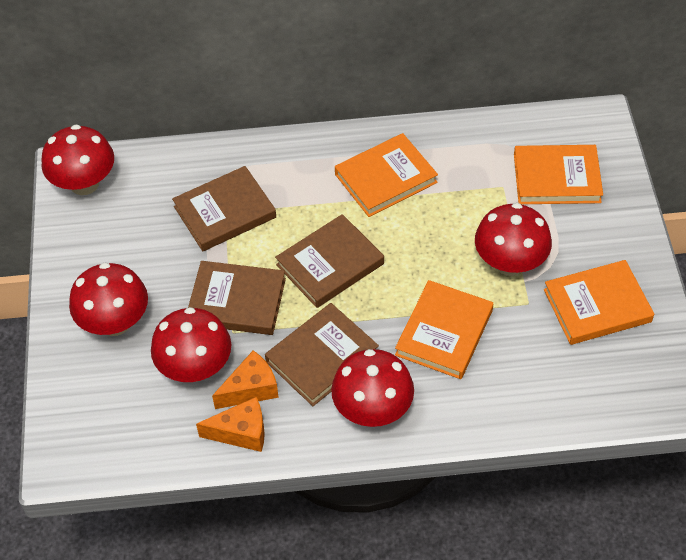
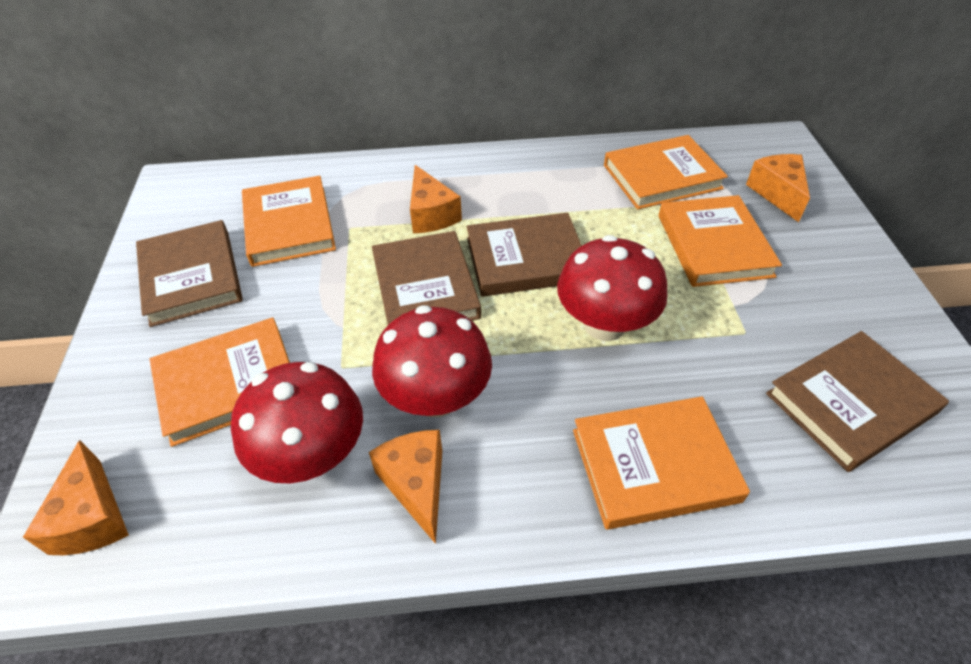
orange book: 4 -> 5
orange cheese: 2 -> 4
red mushroom: 5 -> 3

